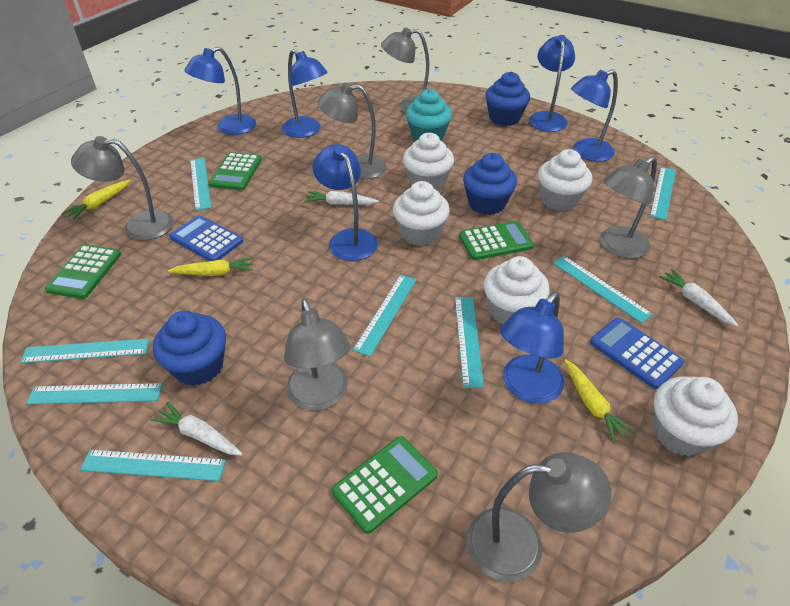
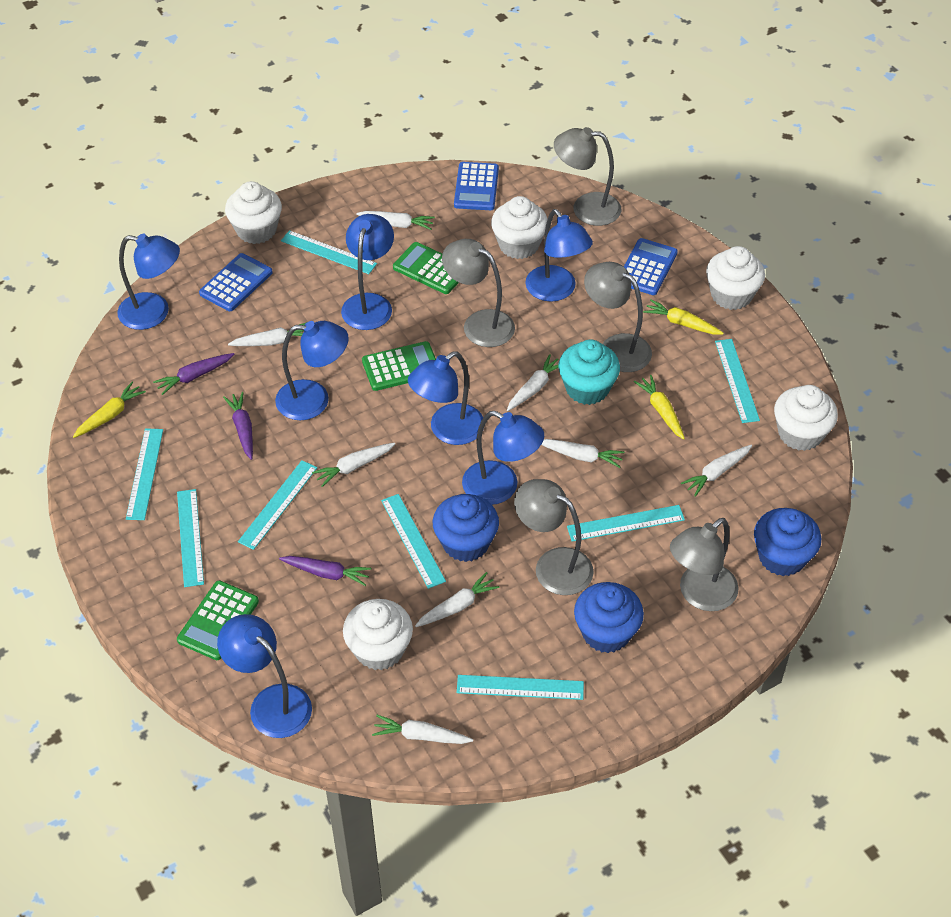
blue calculator: 2 -> 3
blue lamp: 6 -> 7
green calculator: 4 -> 3
grey lamp: 6 -> 5
purple carrot: 0 -> 3
white carrot: 3 -> 8

